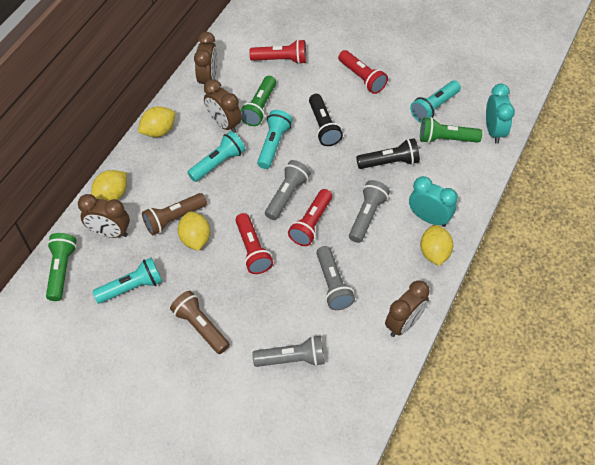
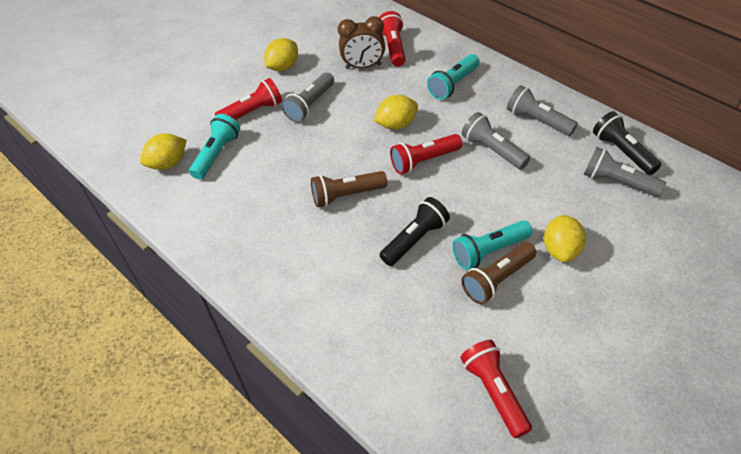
brown clock: 4 -> 1
green flashlight: 3 -> 0
turquoise clock: 2 -> 0
turquoise flashlight: 4 -> 3

